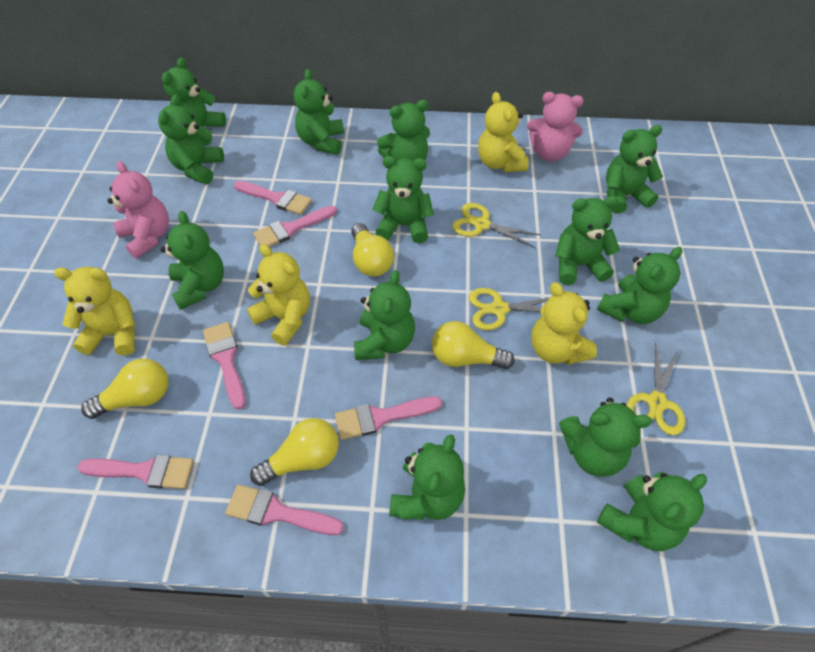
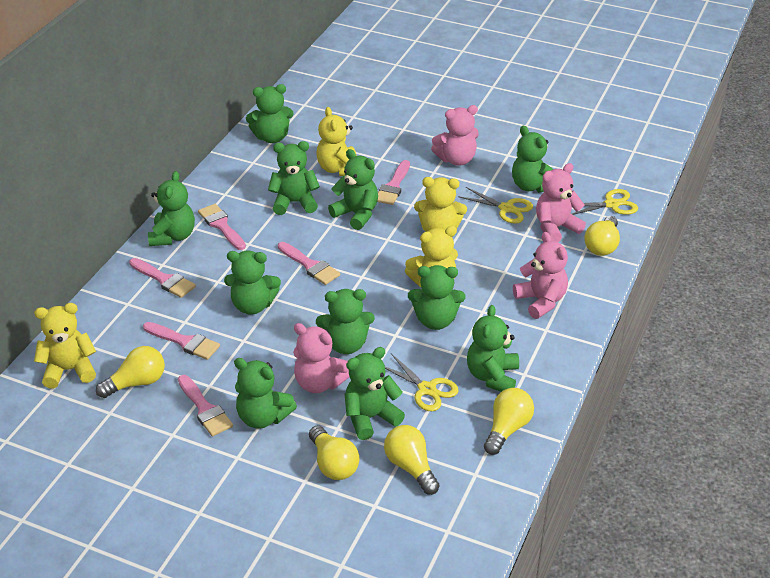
green teddy bear: 13 -> 11
pink teddy bear: 2 -> 4
yellow light bulb: 4 -> 5

